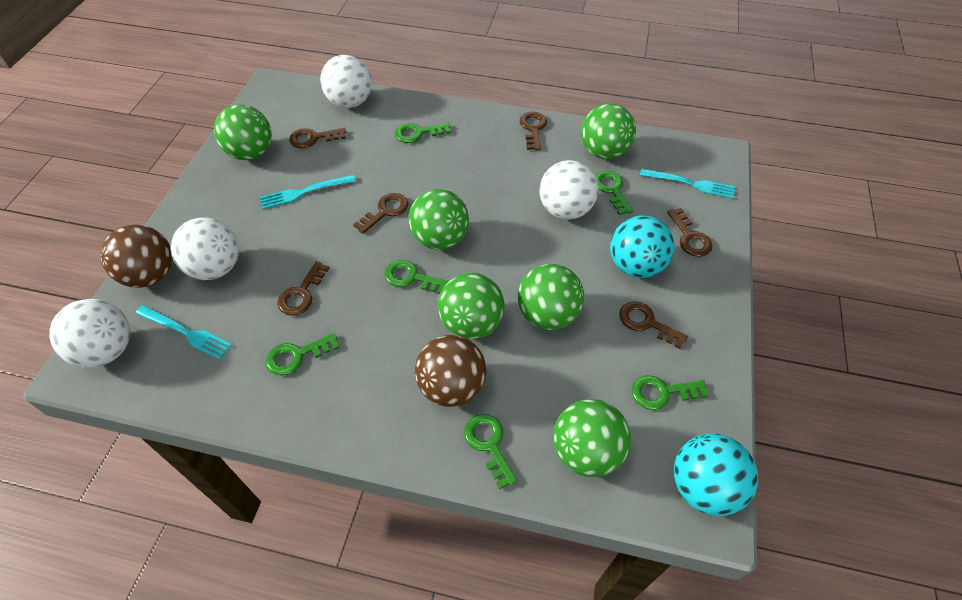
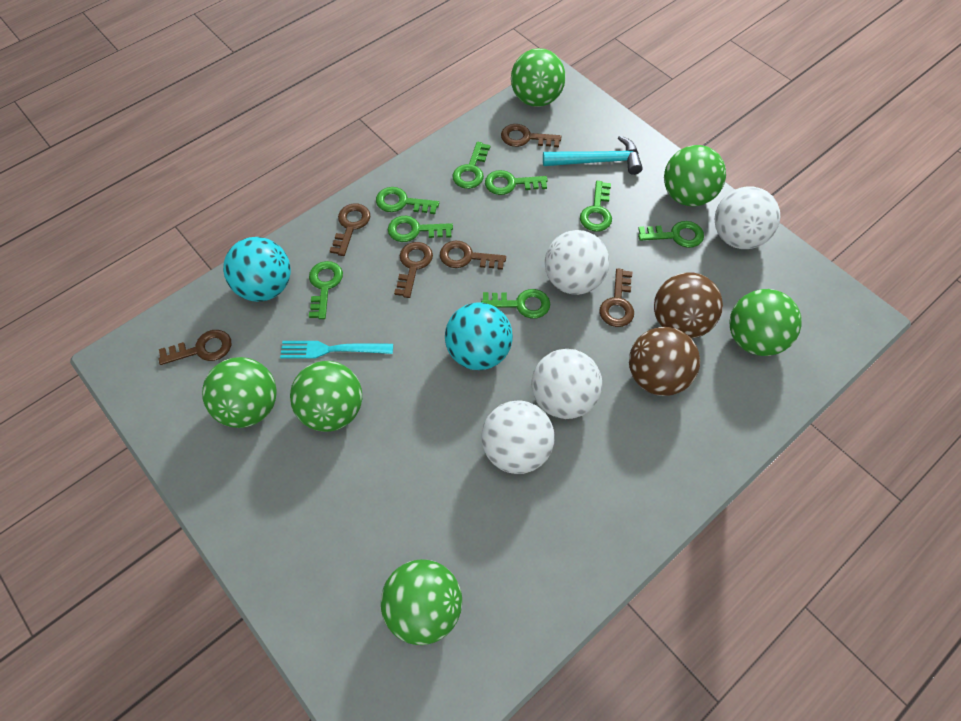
green key: 6 -> 8
turquoise fork: 3 -> 1
turquoise hammer: 0 -> 1

